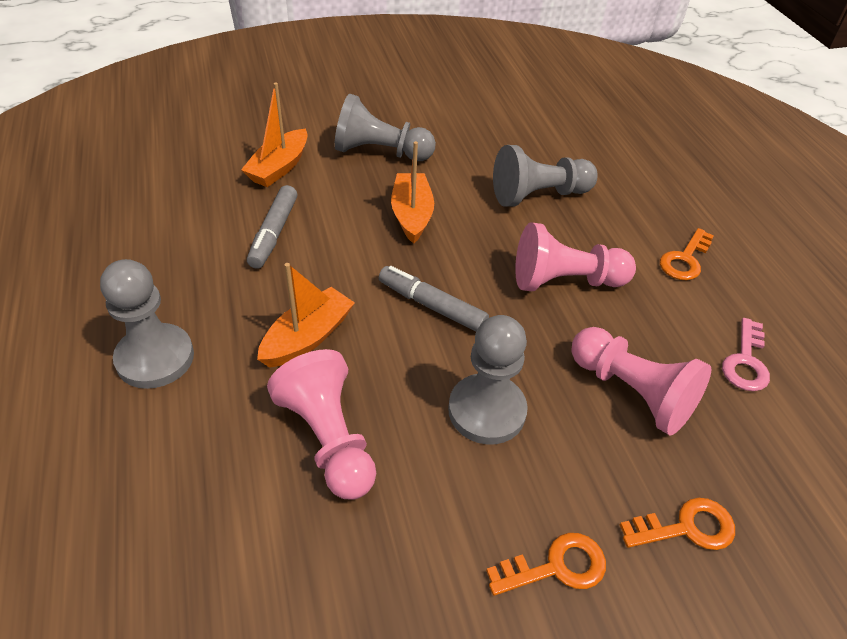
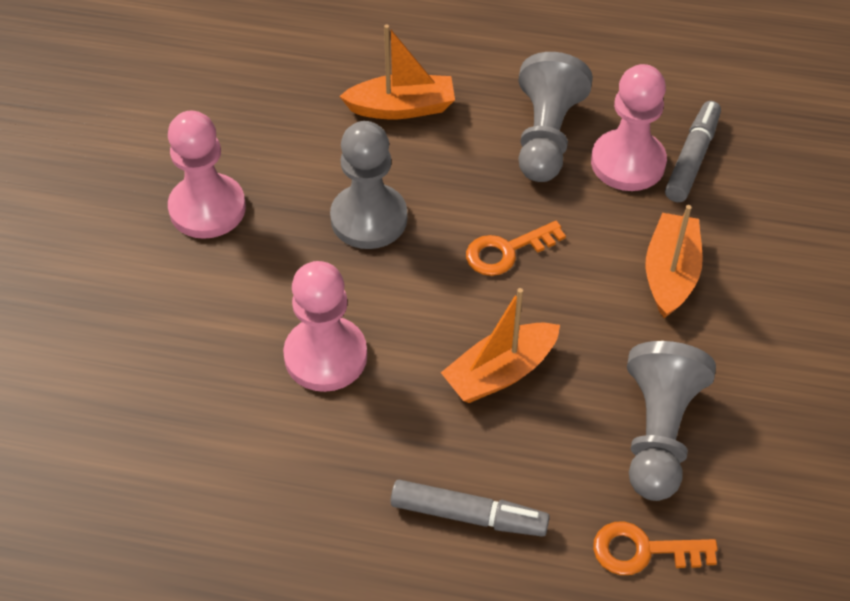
grey pawn: 4 -> 3
orange key: 3 -> 2
pink key: 1 -> 0

